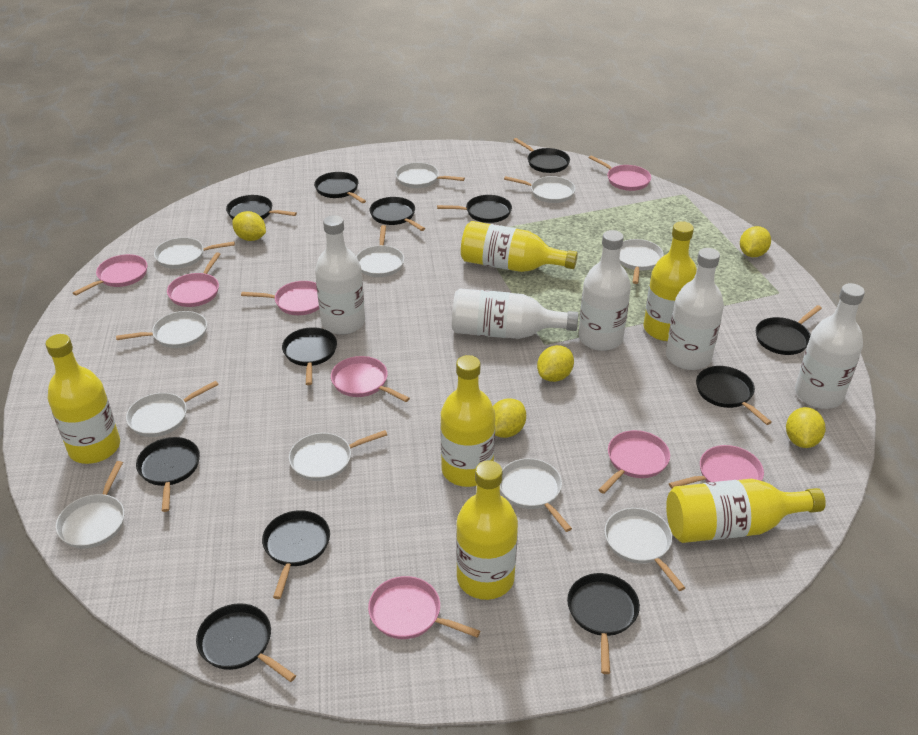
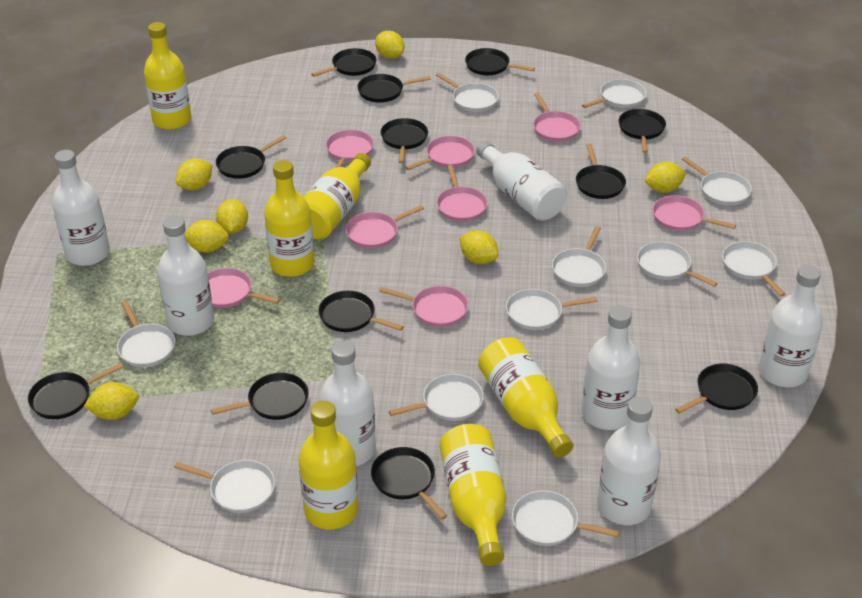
white bottle: 5 -> 7
yellow lemon: 5 -> 7

